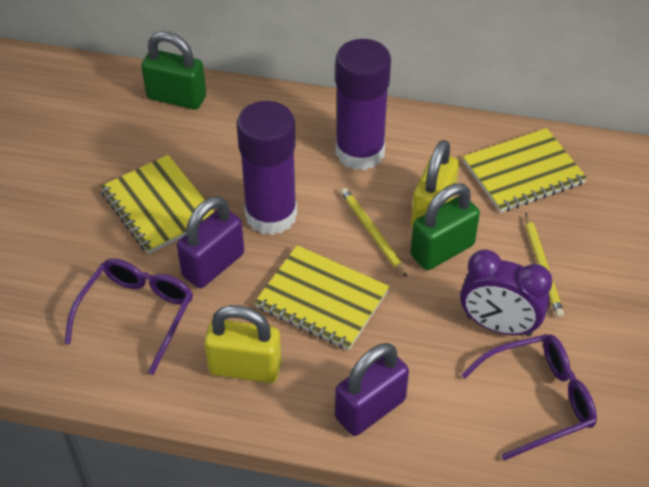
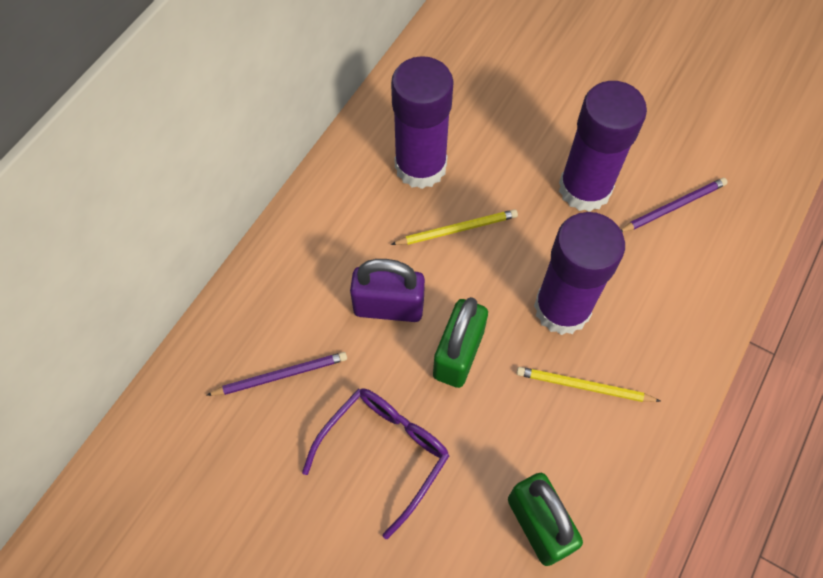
purple clock: 1 -> 0
purple glasses: 2 -> 1
purple glue stick: 2 -> 3
purple padlock: 2 -> 1
purple pencil: 0 -> 2
yellow notebook: 3 -> 0
yellow padlock: 2 -> 0

